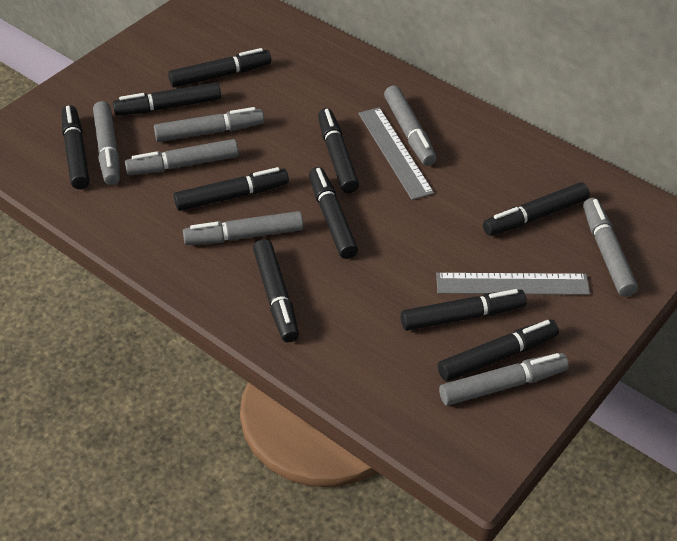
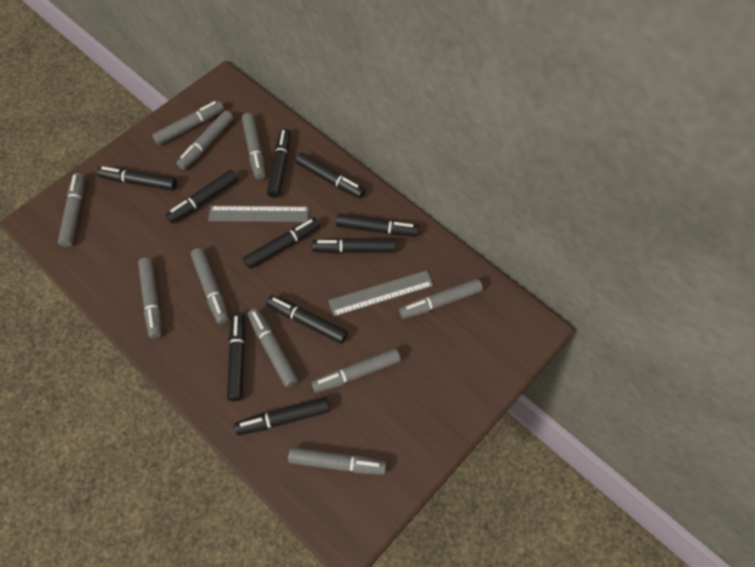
grey marker: 7 -> 10

